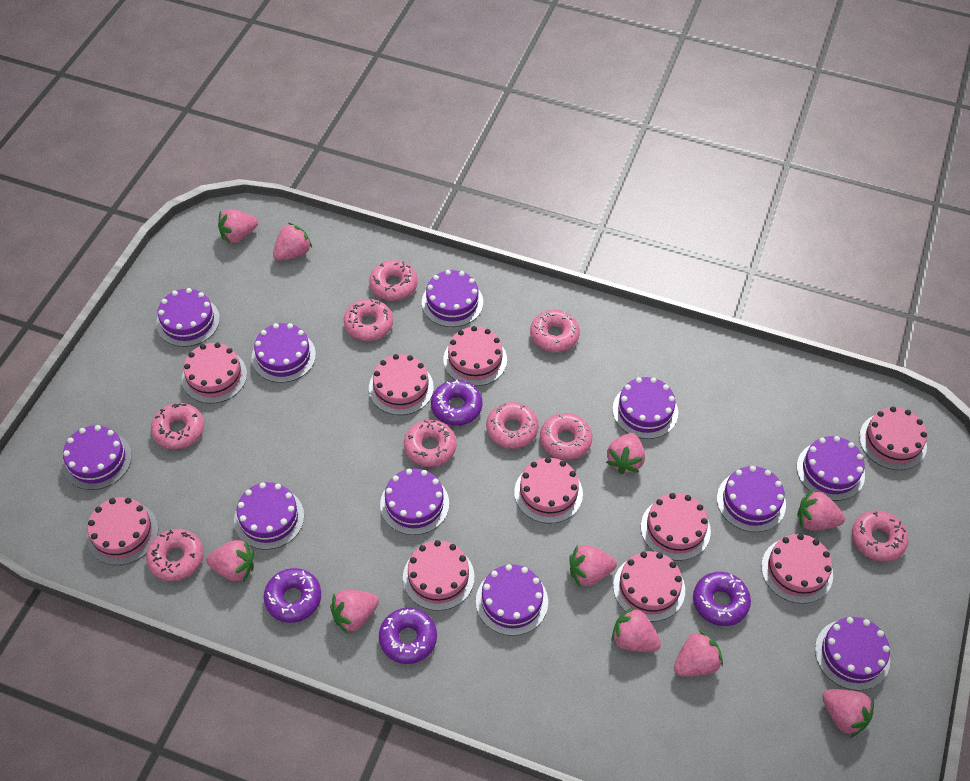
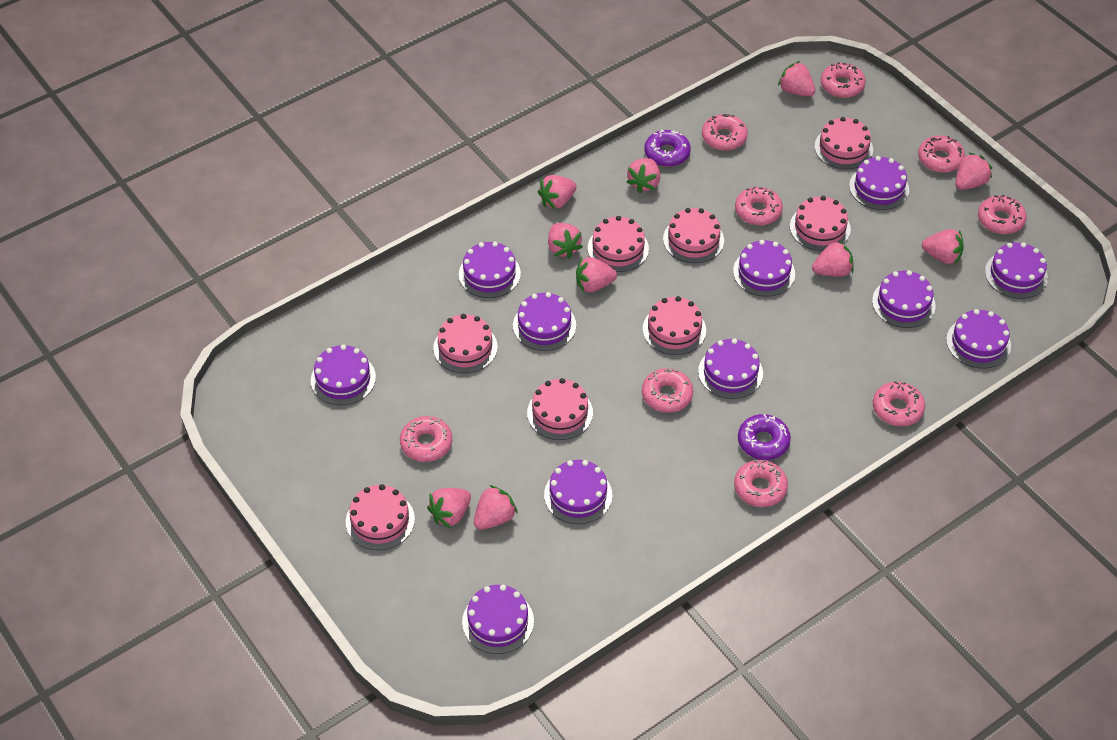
pink cake: 10 -> 8
purple donut: 4 -> 2

